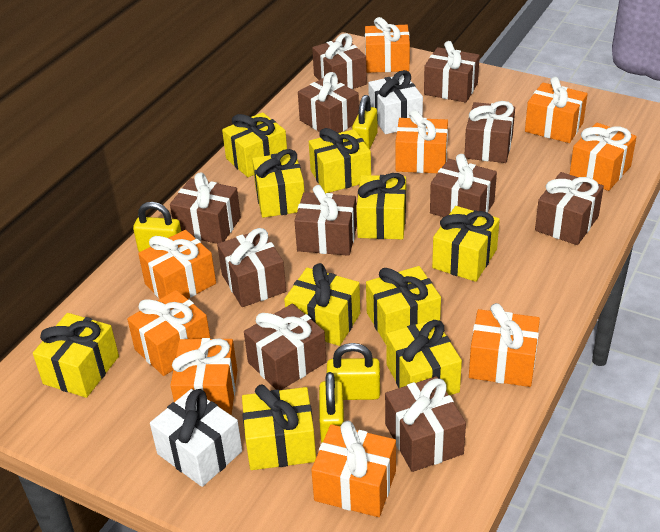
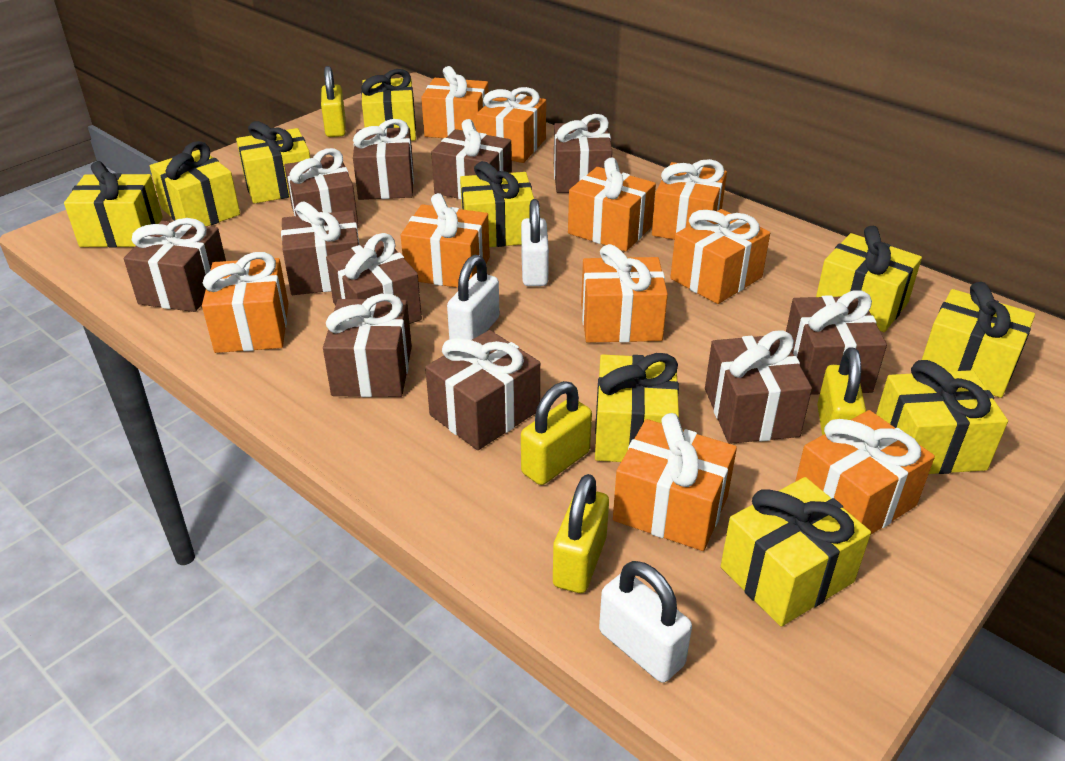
orange gift: 9 -> 10
white gift: 2 -> 0
white padlock: 0 -> 3

